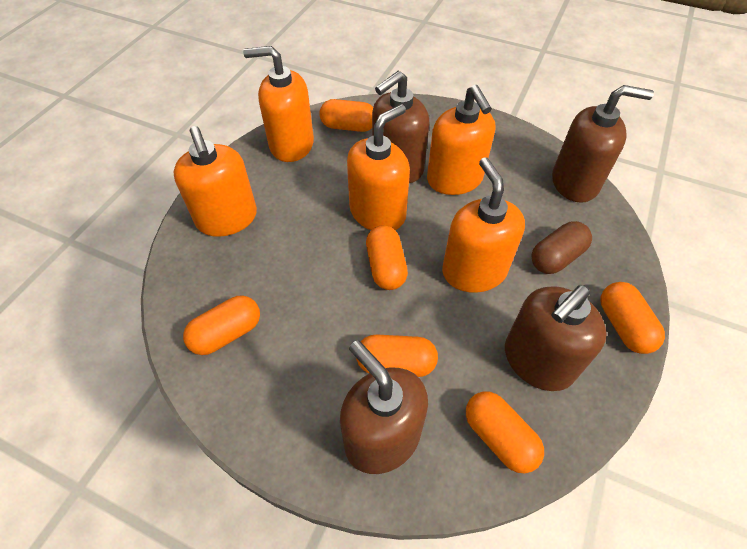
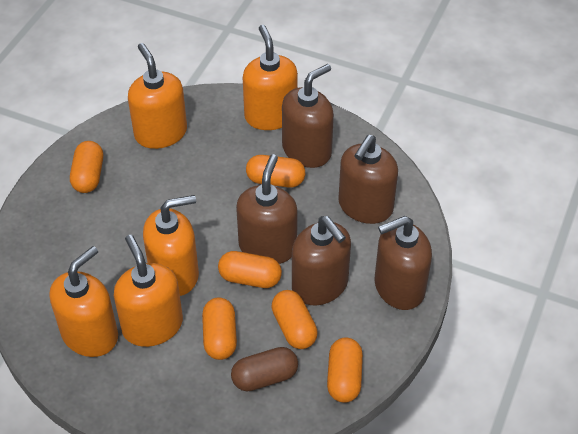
brown soap dispenser: 4 -> 5

